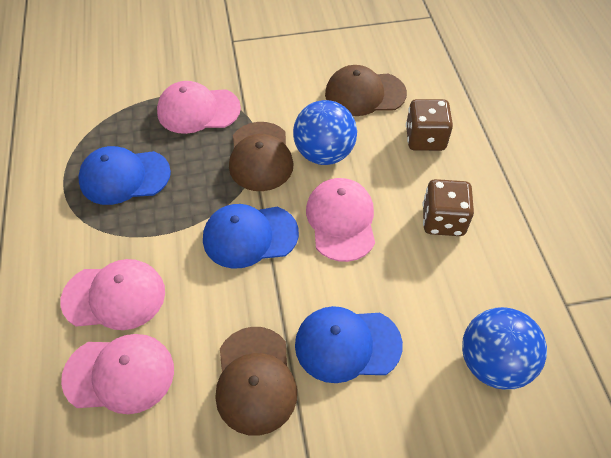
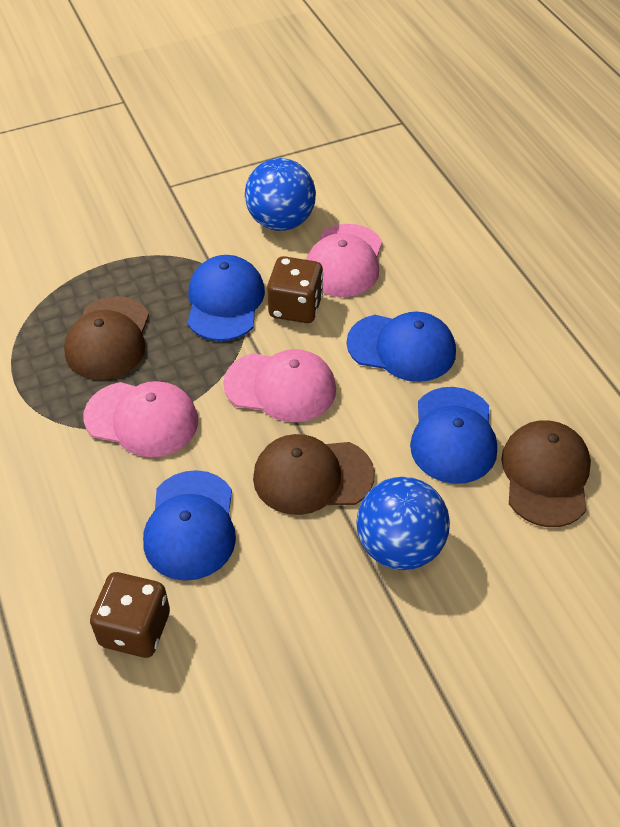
blue cap: 3 -> 4
pink cap: 4 -> 3

